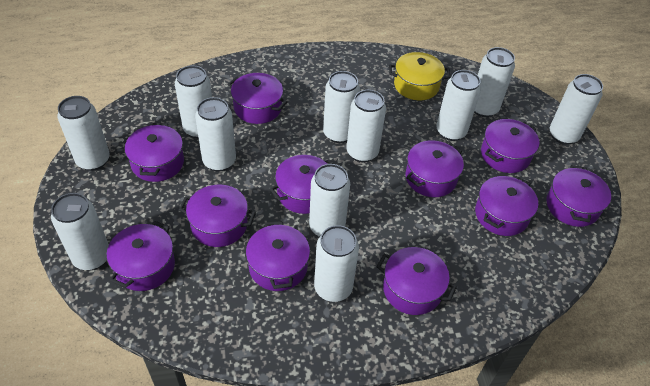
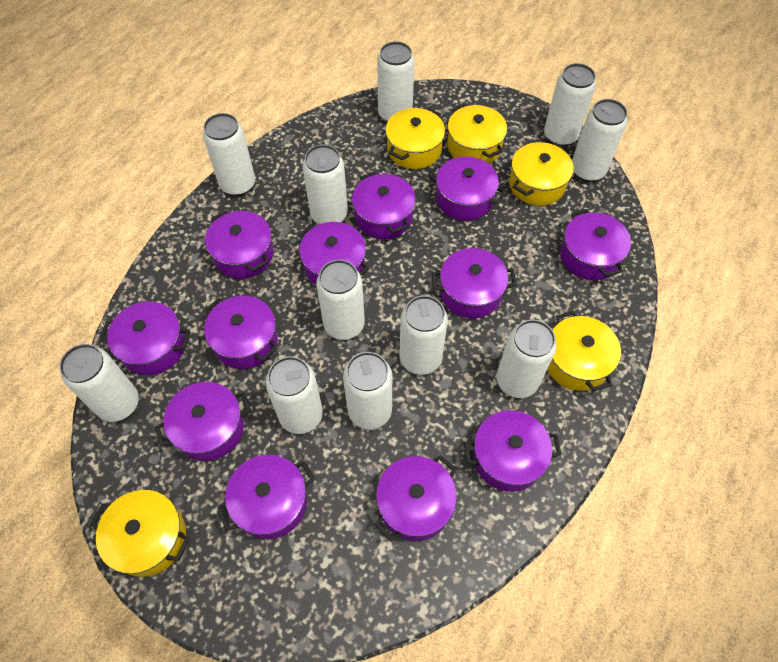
purple pot: 11 -> 12
yellow pot: 1 -> 5

